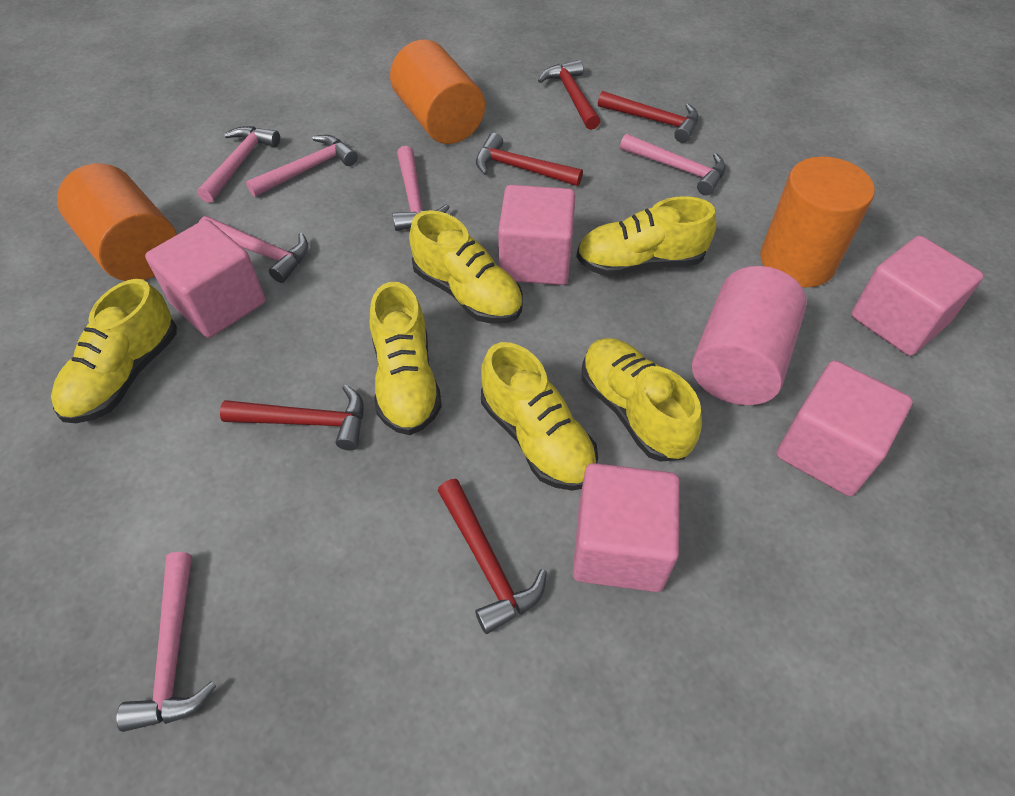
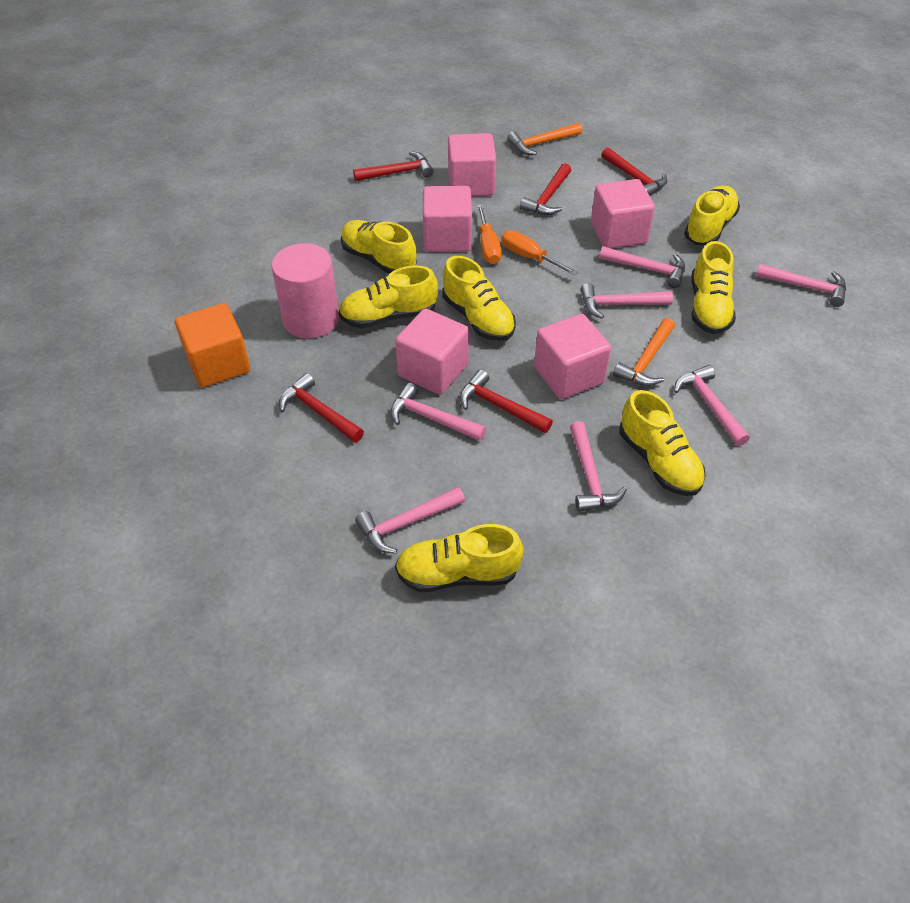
orange cube: 0 -> 1
orange cylinder: 3 -> 0
orange hammer: 0 -> 2
orange screwdriver: 0 -> 2
pink hammer: 6 -> 7
yellow shoe: 6 -> 7

